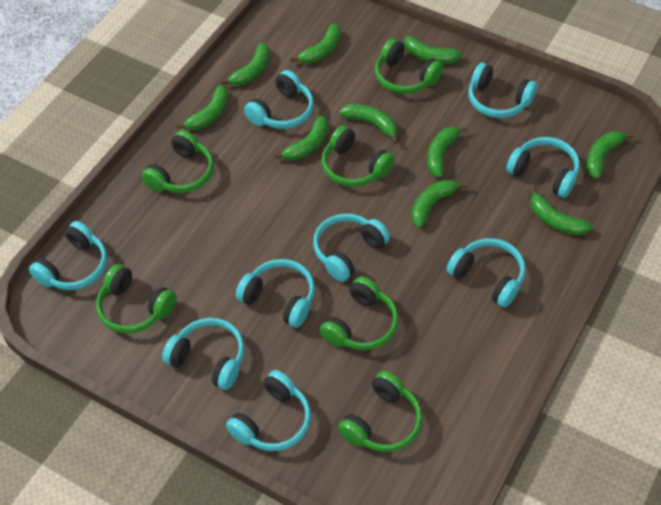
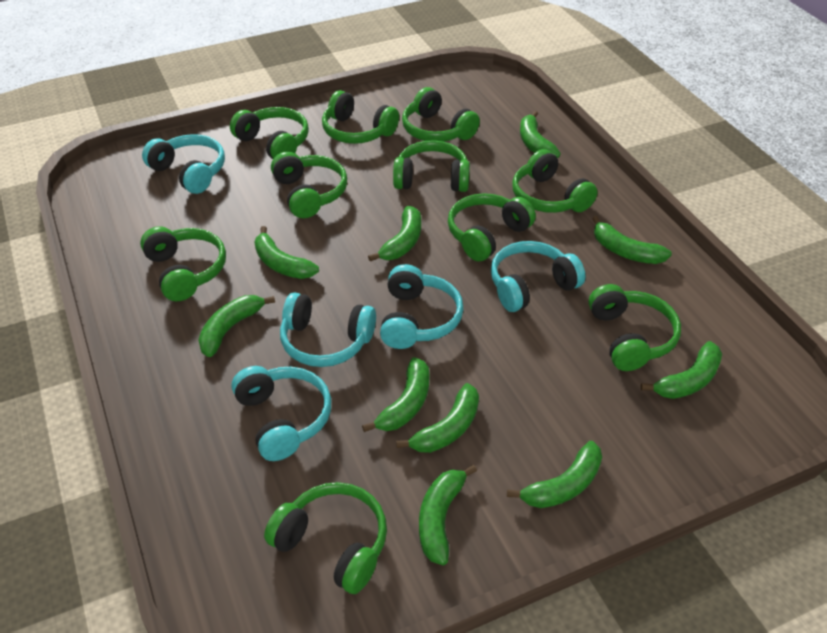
green headphones: 6 -> 10
turquoise headphones: 9 -> 5

